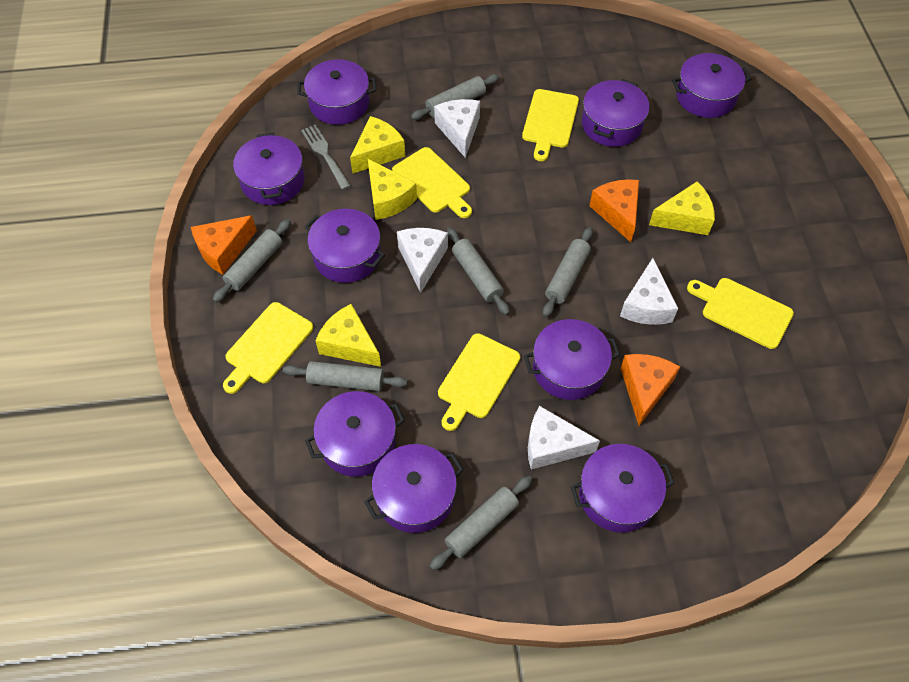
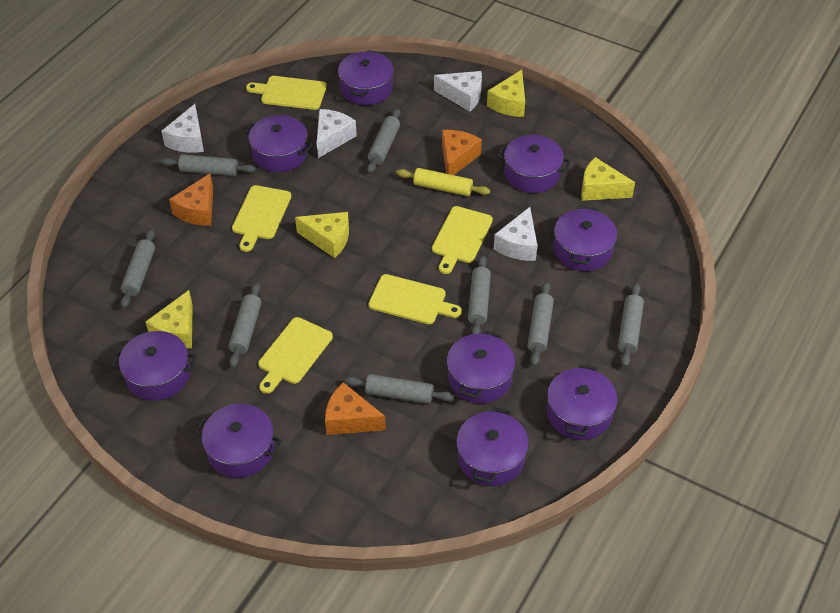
grey fork: 1 -> 0
grey rolling pin: 6 -> 8
yellow rolling pin: 0 -> 1

